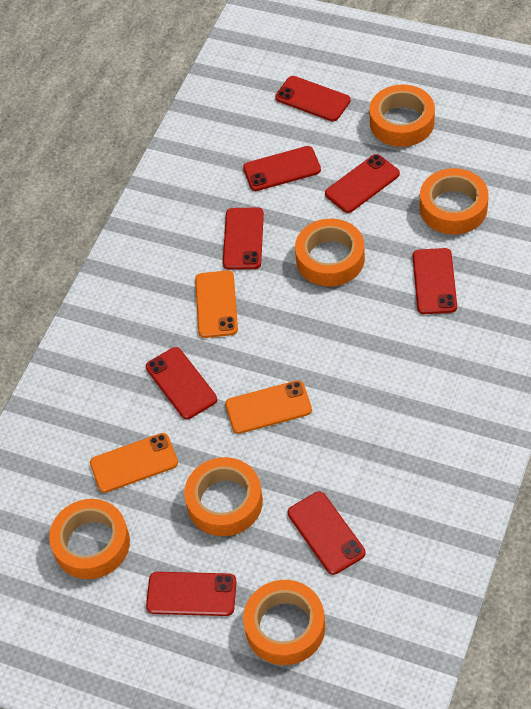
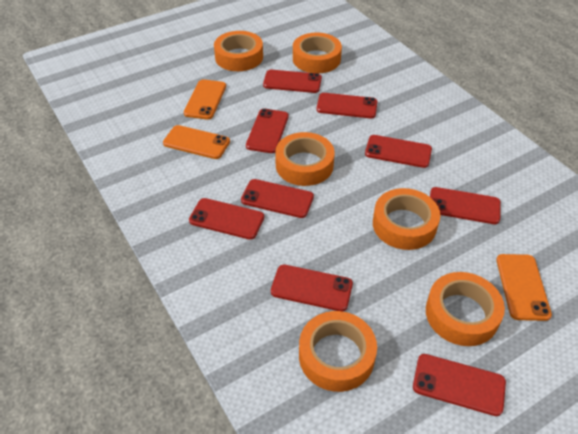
red phone: 8 -> 9

